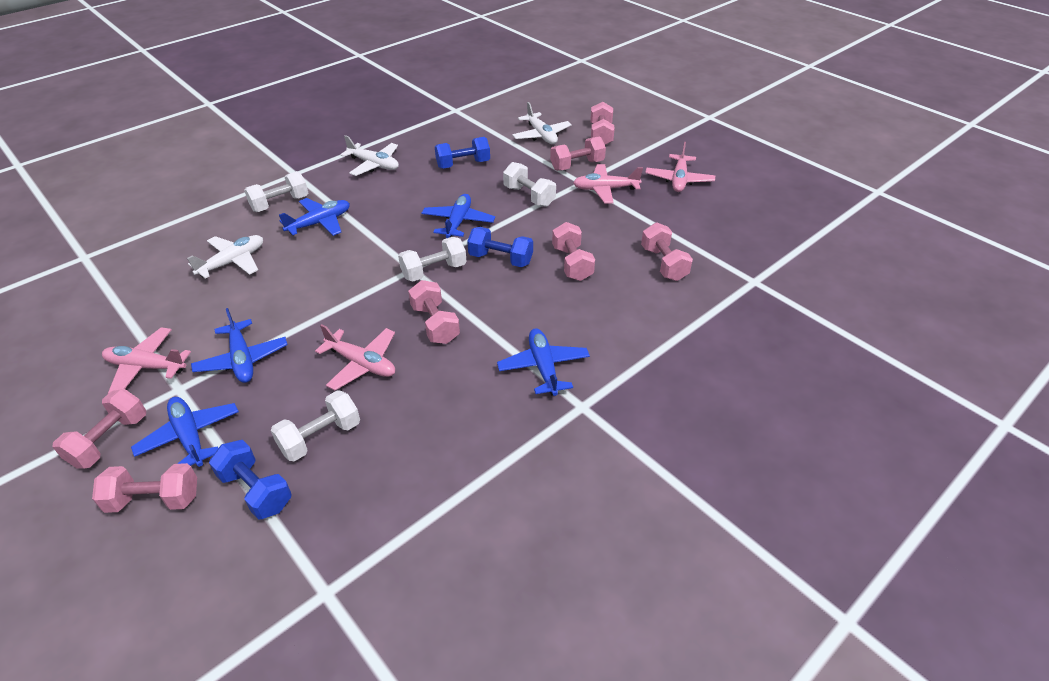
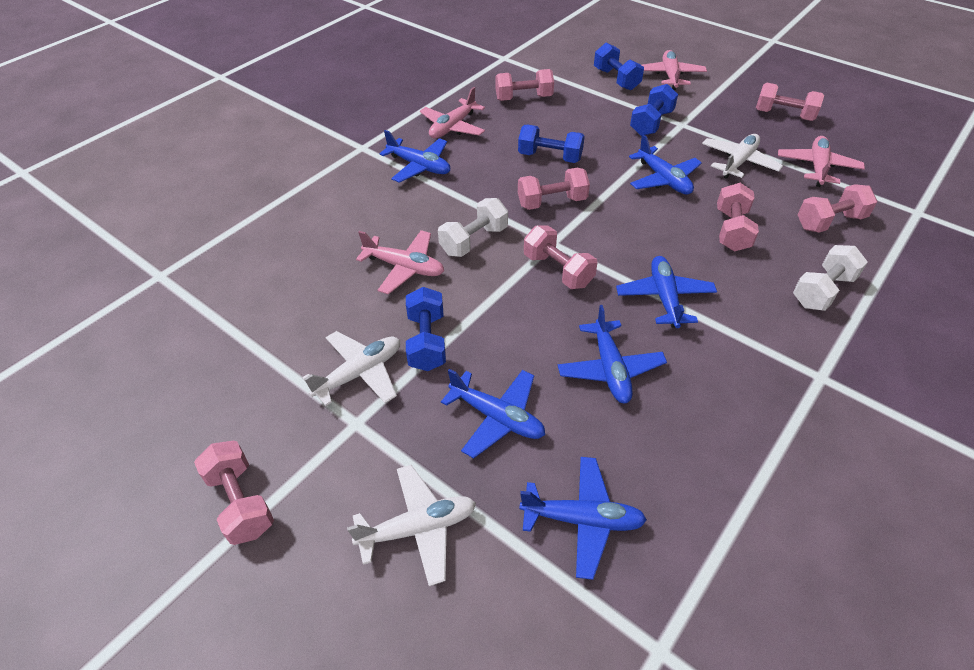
blue dumbbell: 3 -> 4
blue plane: 5 -> 6
white dumbbell: 4 -> 2

